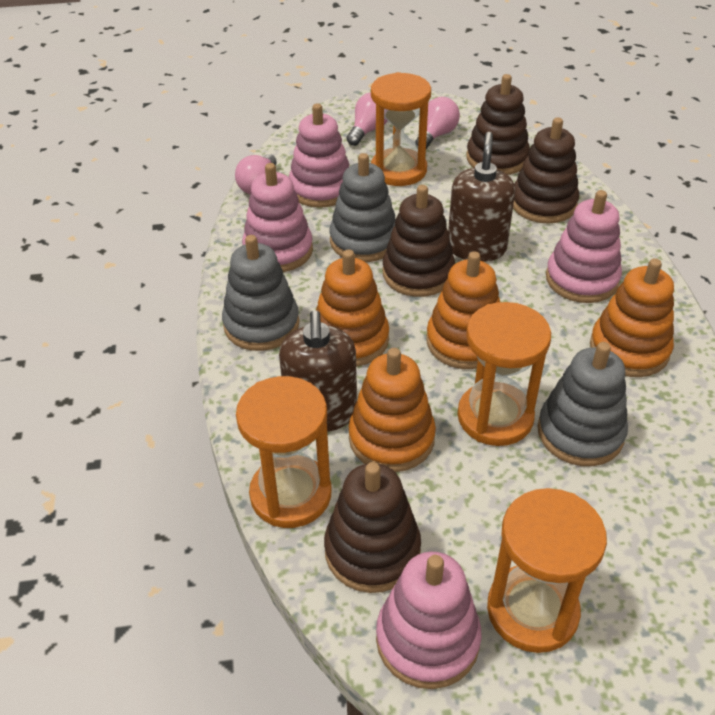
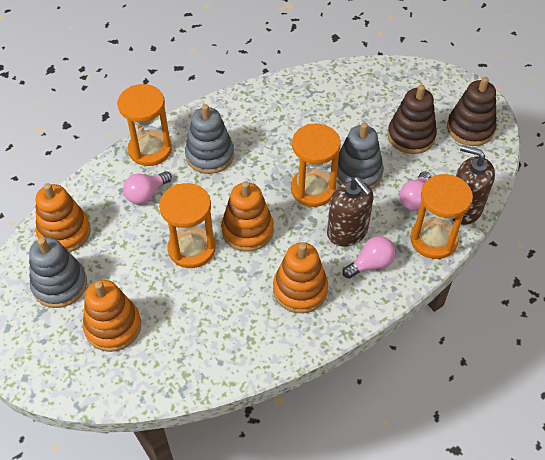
brown stacking toy: 4 -> 2
pink stacking toy: 4 -> 0

